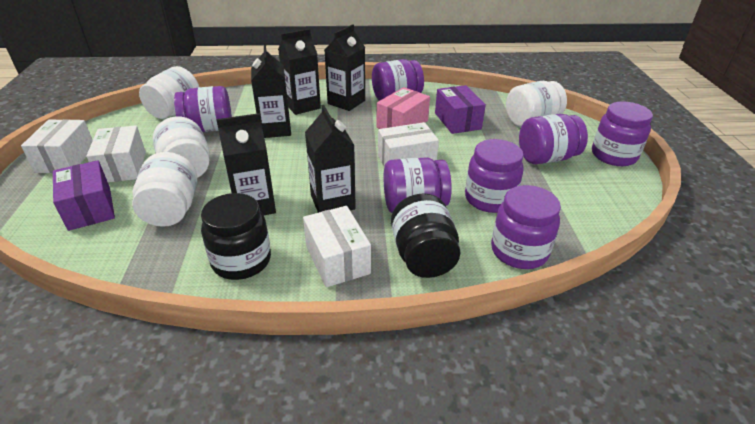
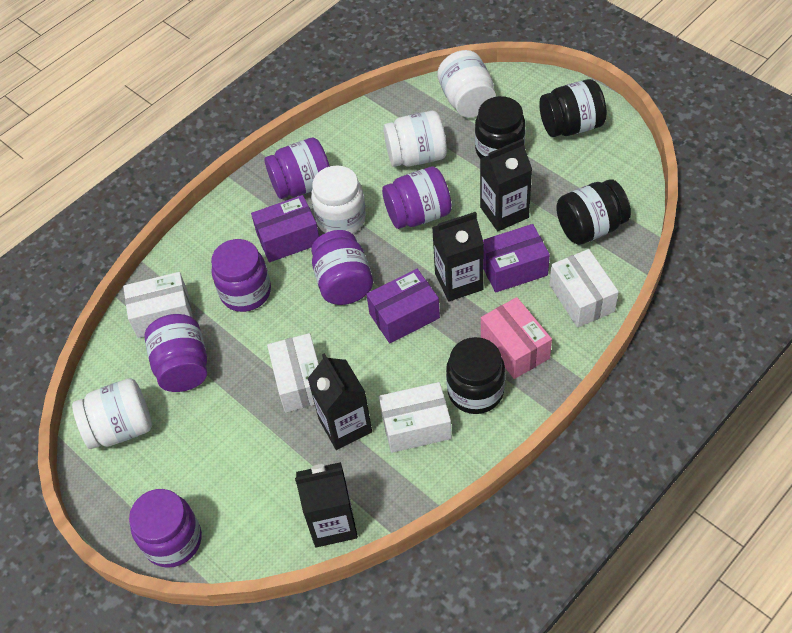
black carton: 5 -> 4
black jar: 2 -> 4
purple box: 2 -> 3
purple jar: 7 -> 6

